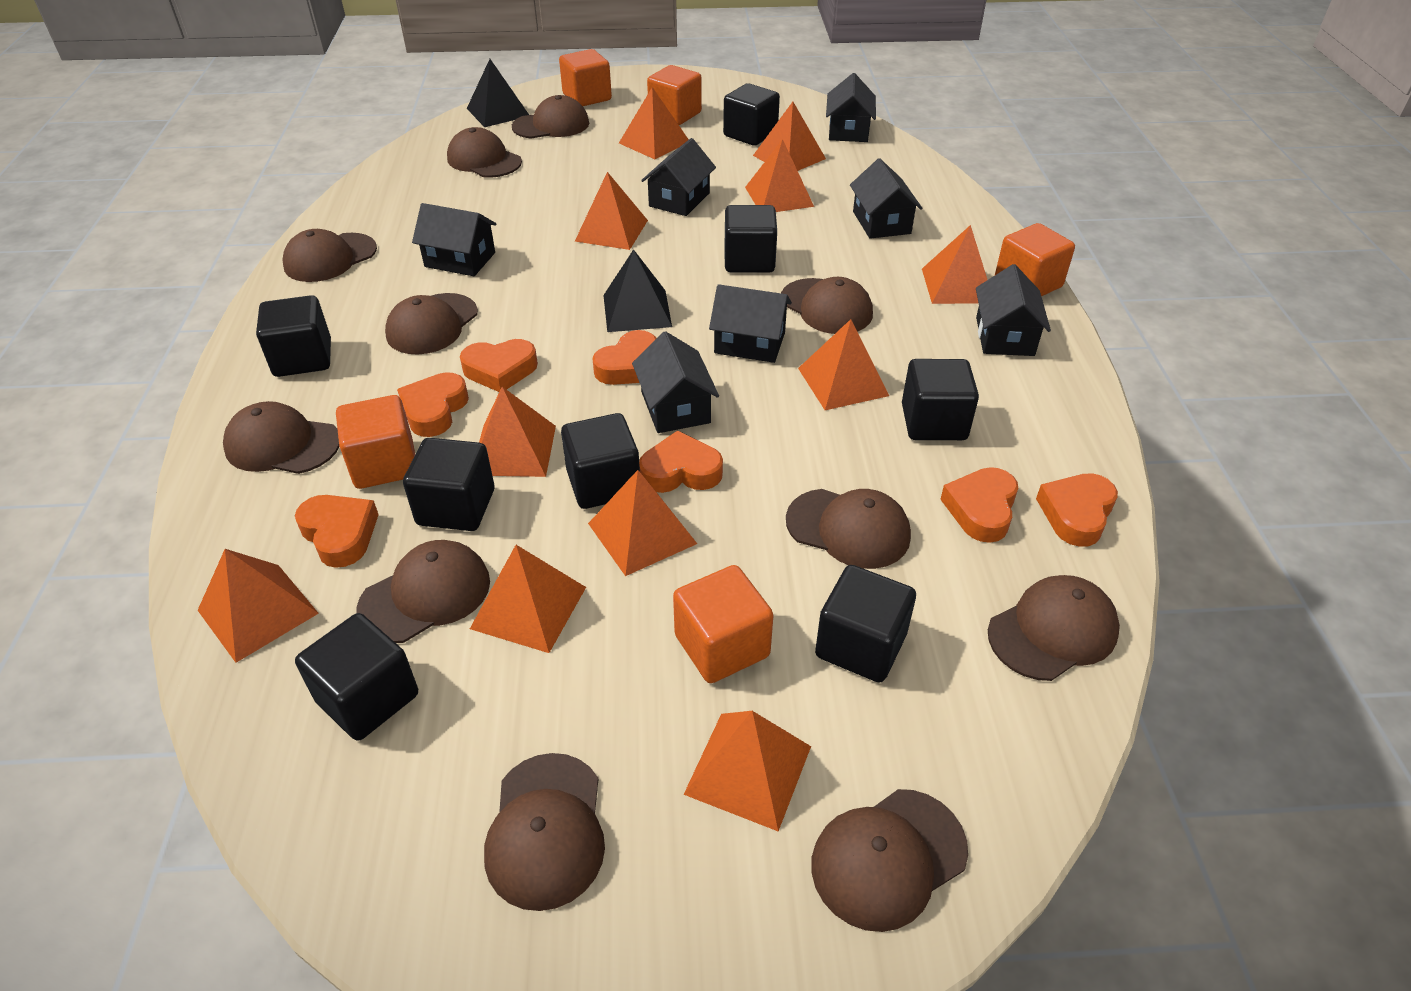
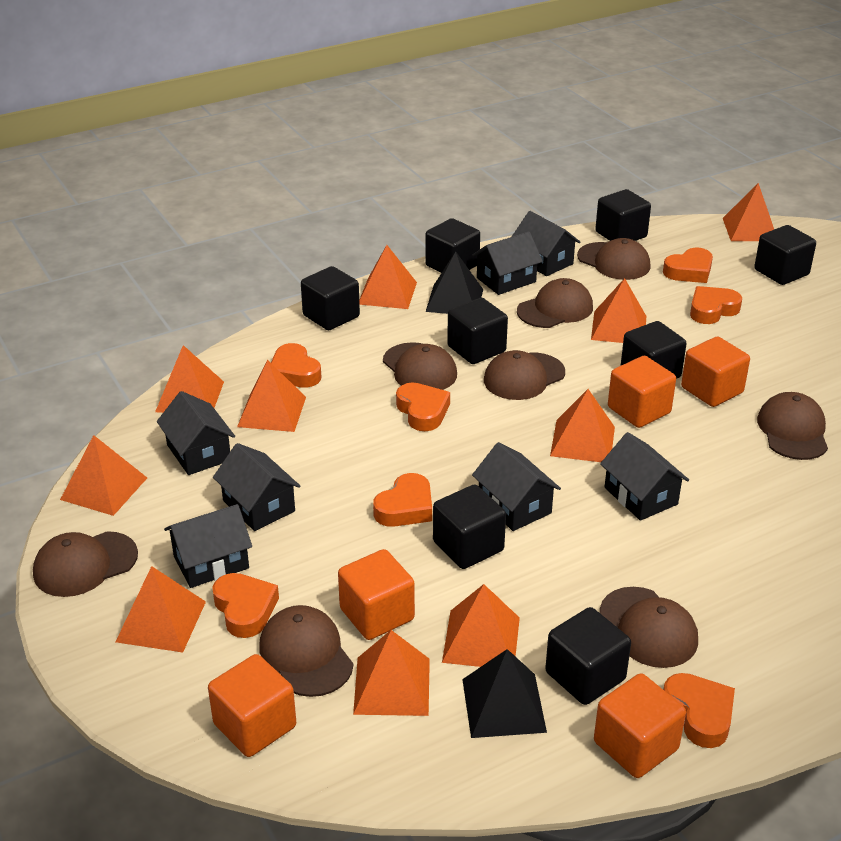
brown cap: 11 -> 8
orange pyramid: 11 -> 10

